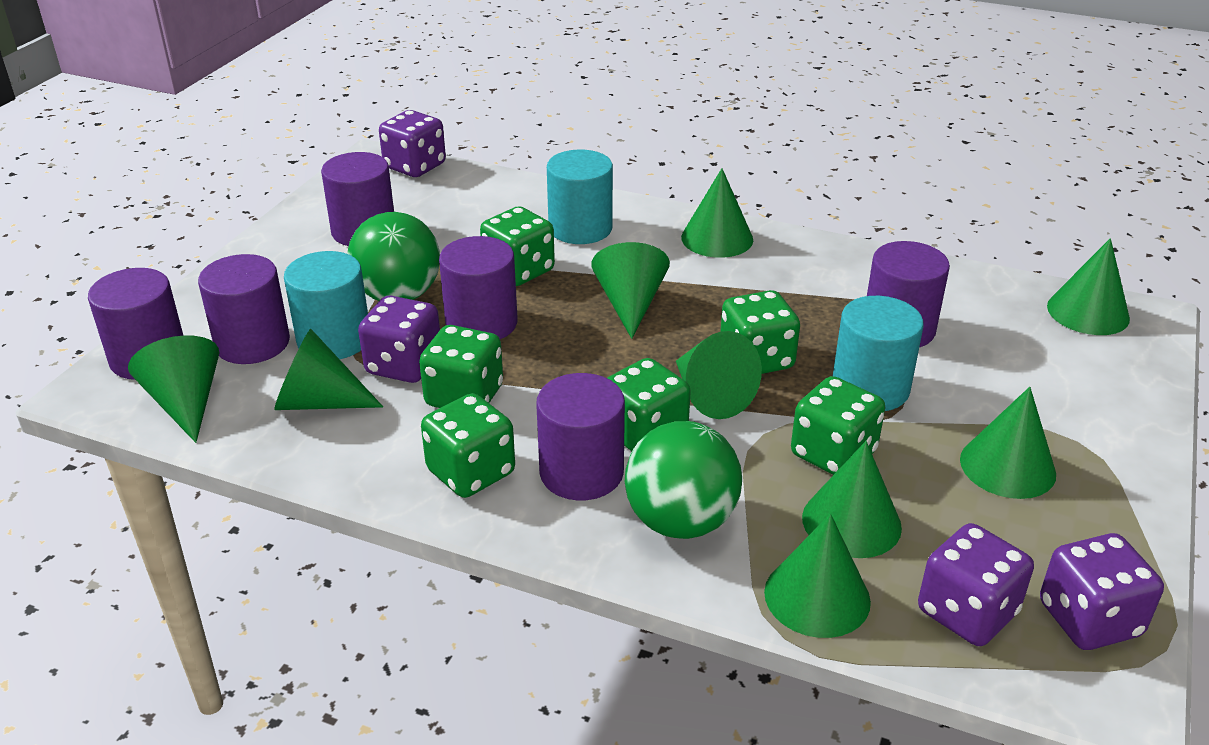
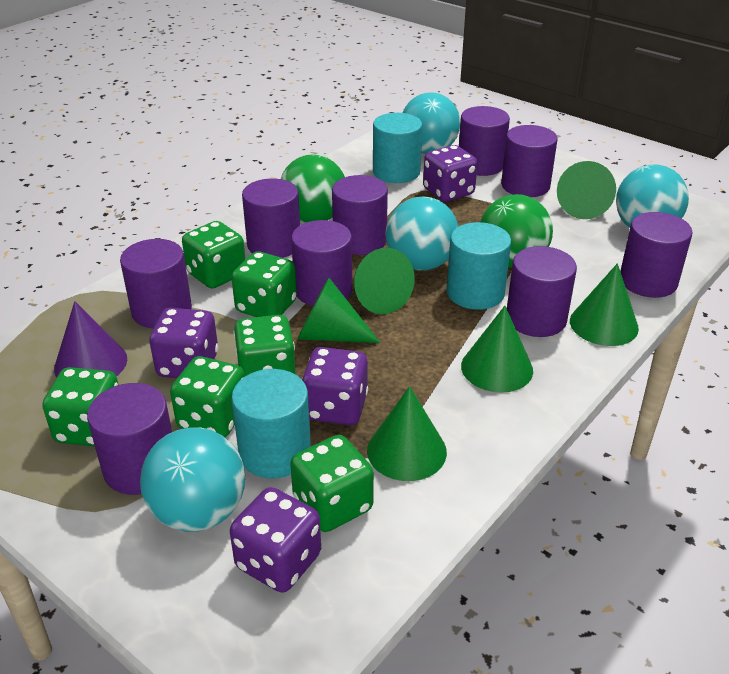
green cone: 9 -> 6
purple cone: 0 -> 1
purple cylinder: 6 -> 9
turquoise ball: 0 -> 4

